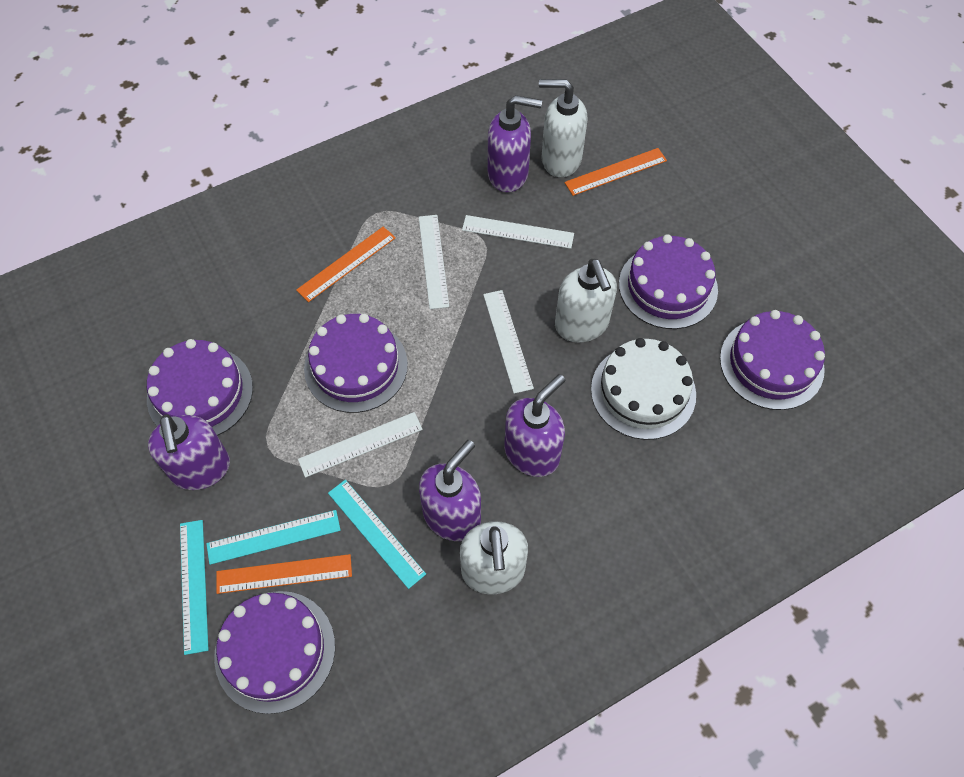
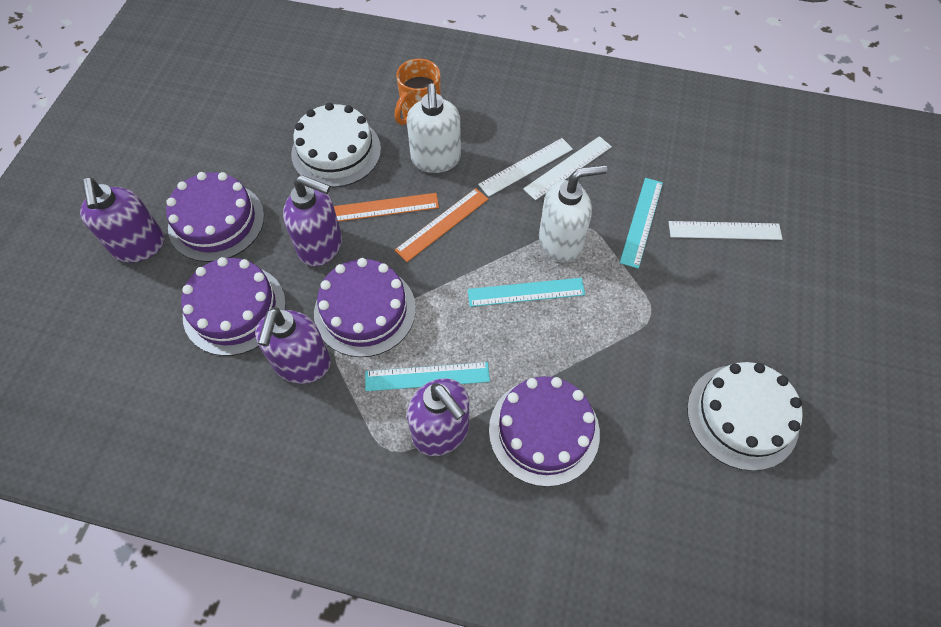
orange mug: 0 -> 1
orange ruler: 3 -> 2
purple cake: 5 -> 4
white cake: 1 -> 2
white ruler: 4 -> 3
white soap dispenser: 3 -> 2

